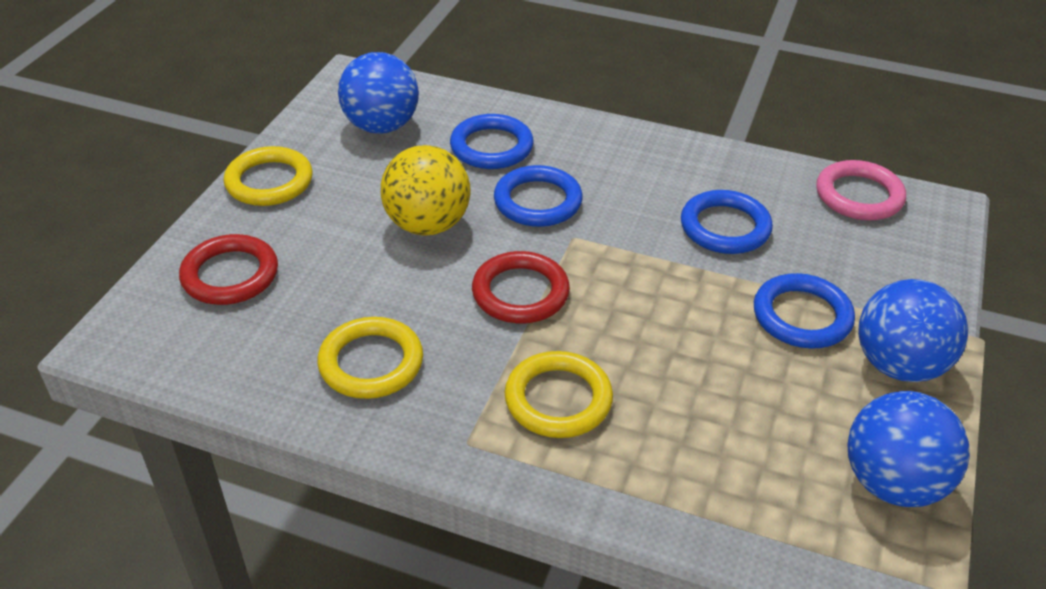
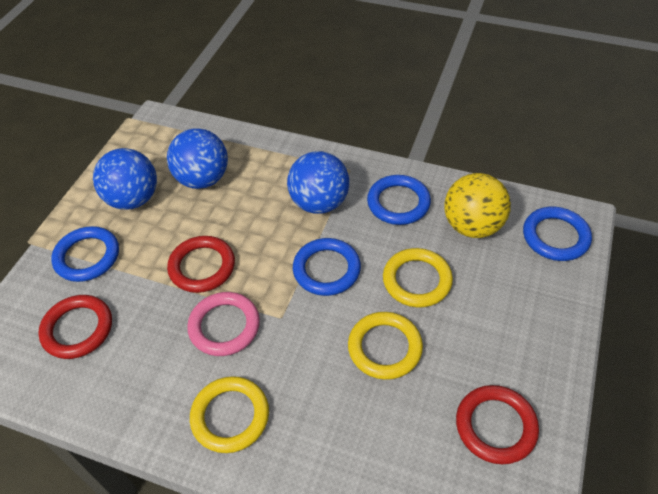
red ring: 2 -> 3

